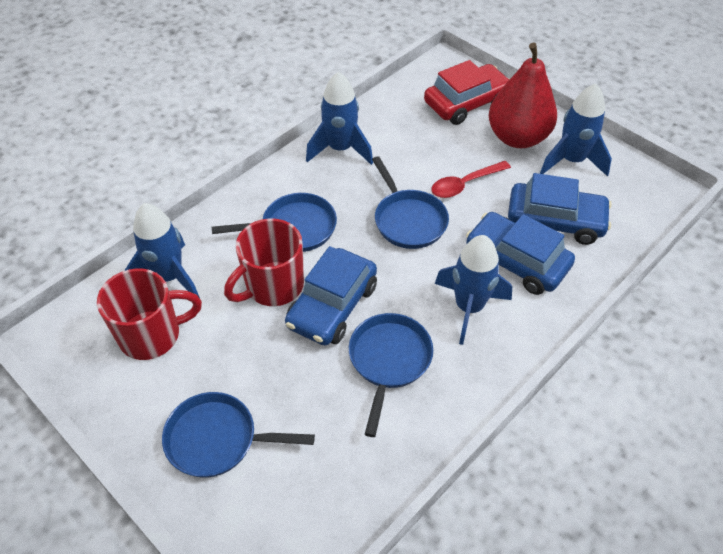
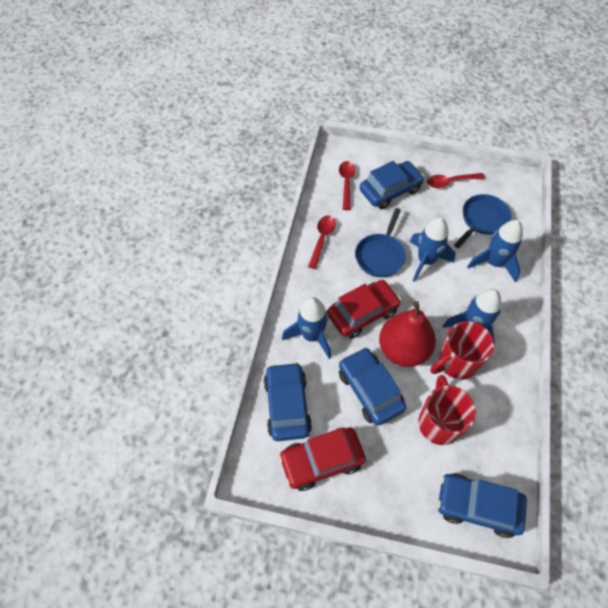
blue car: 3 -> 4
blue pan: 4 -> 2
red car: 1 -> 2
red spoon: 1 -> 3

